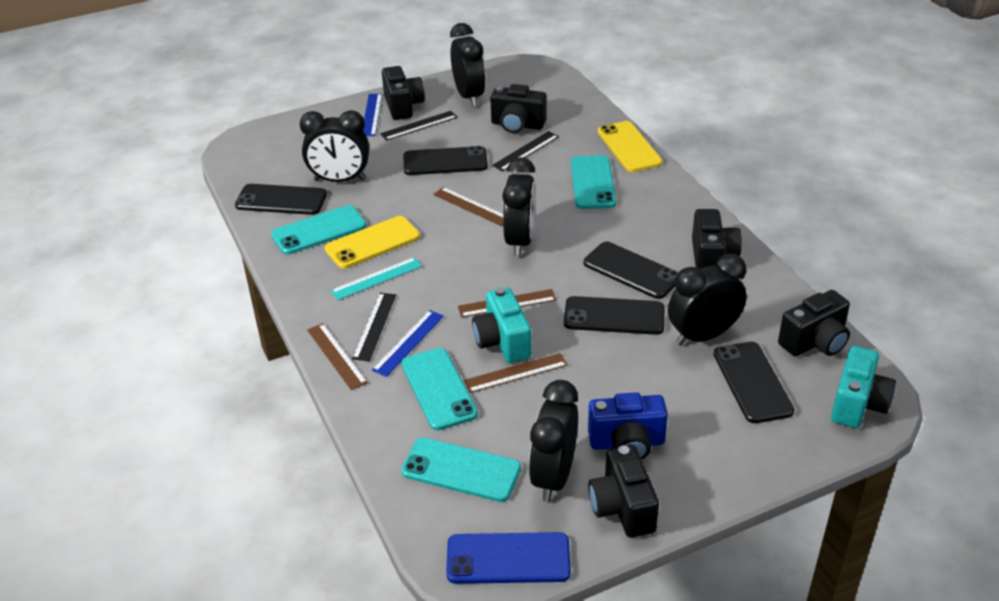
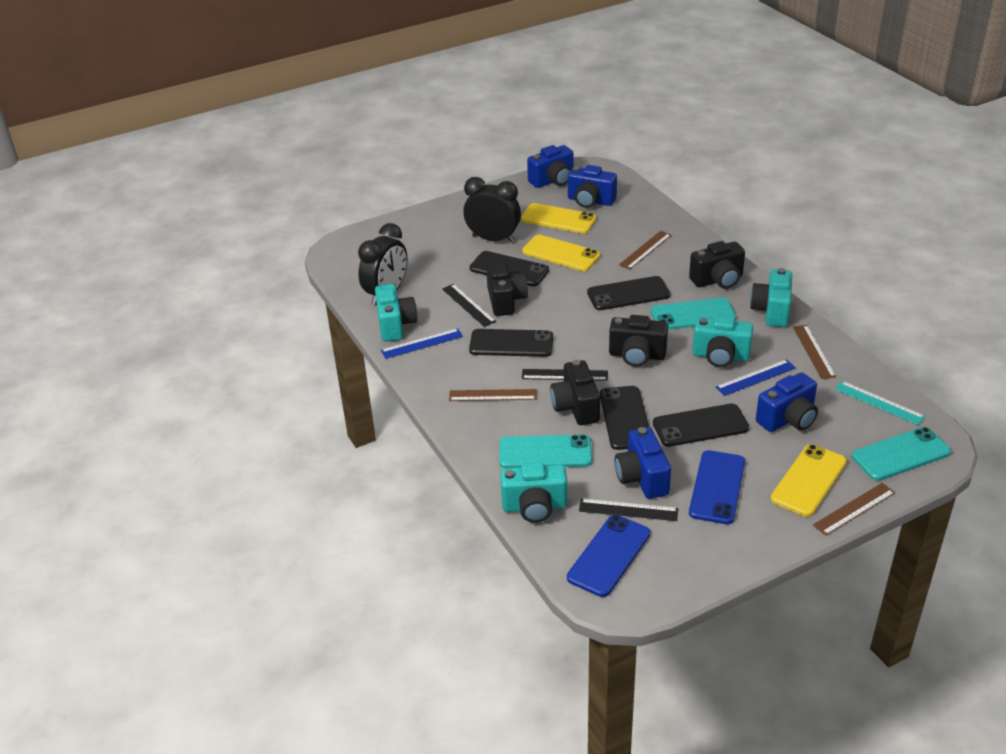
black camera: 5 -> 4
black clock: 5 -> 2
blue camera: 1 -> 4
blue phone: 1 -> 2
turquoise camera: 2 -> 4
turquoise phone: 4 -> 3
yellow phone: 2 -> 3

